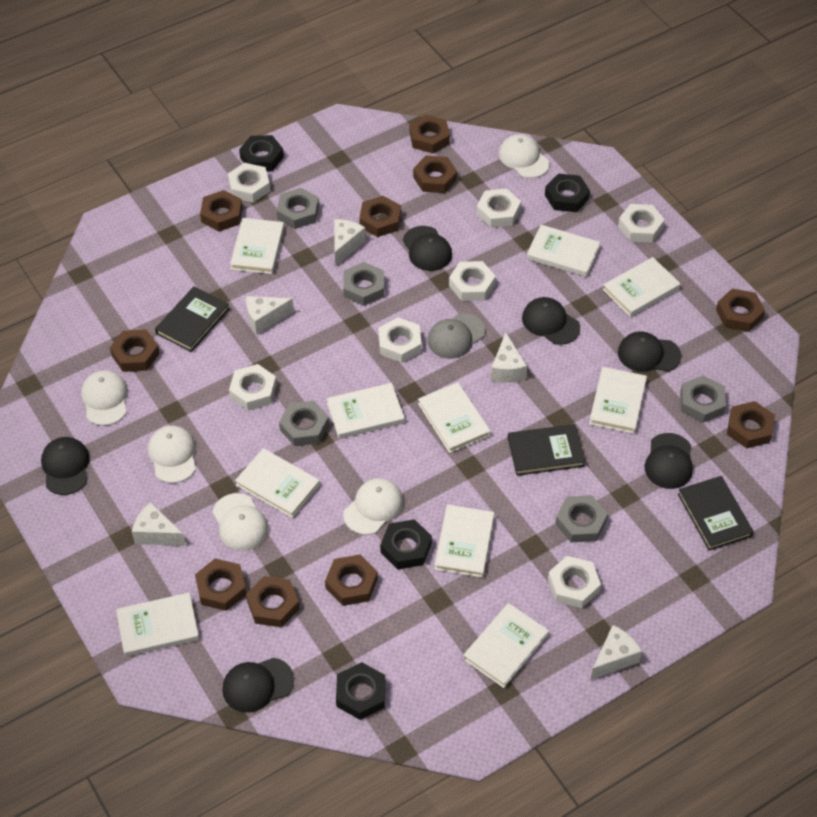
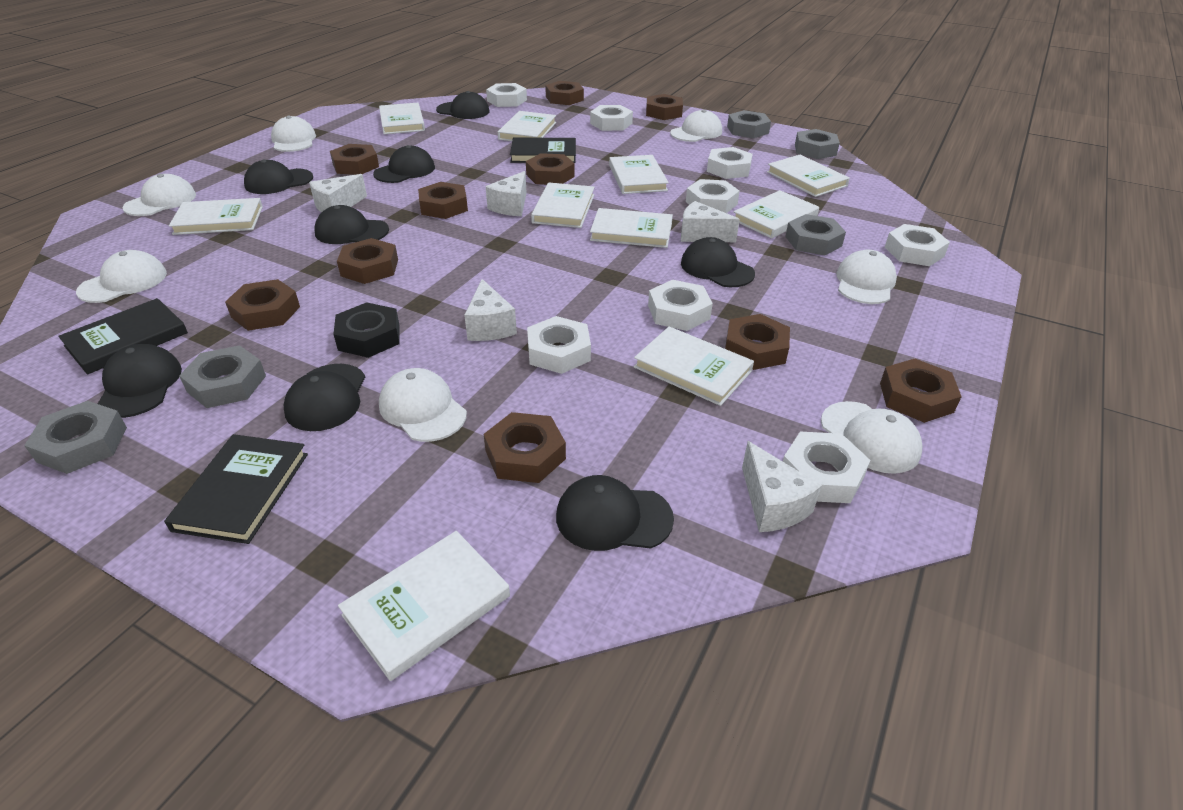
black cap: 6 -> 8
black nut: 4 -> 1
grey cap: 1 -> 0
white cap: 5 -> 7
white nut: 7 -> 8

